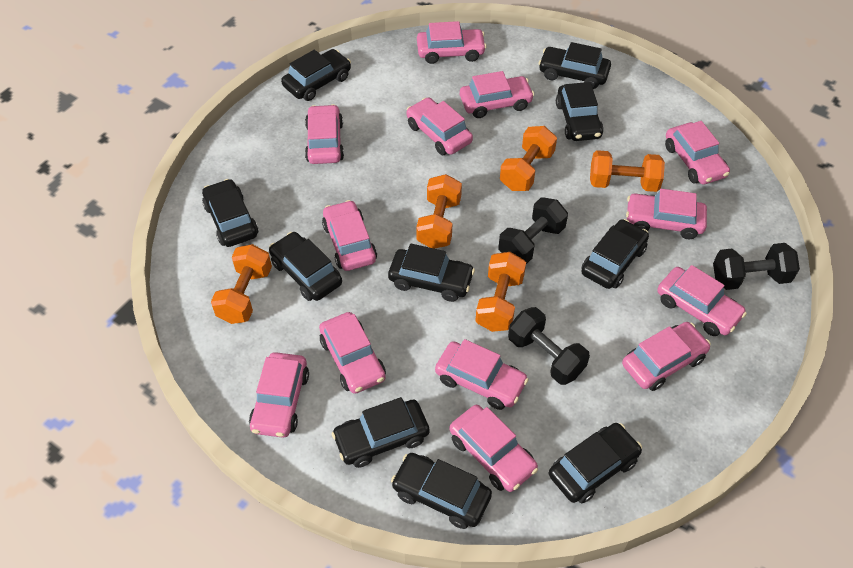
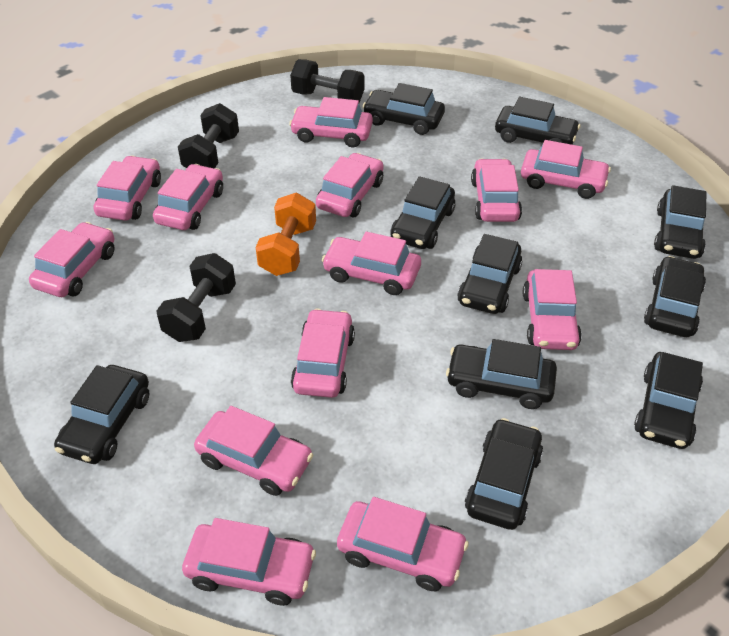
orange dumbbell: 5 -> 1

